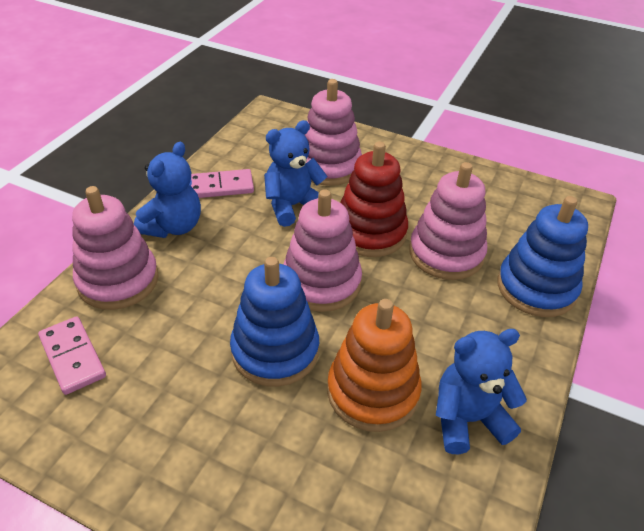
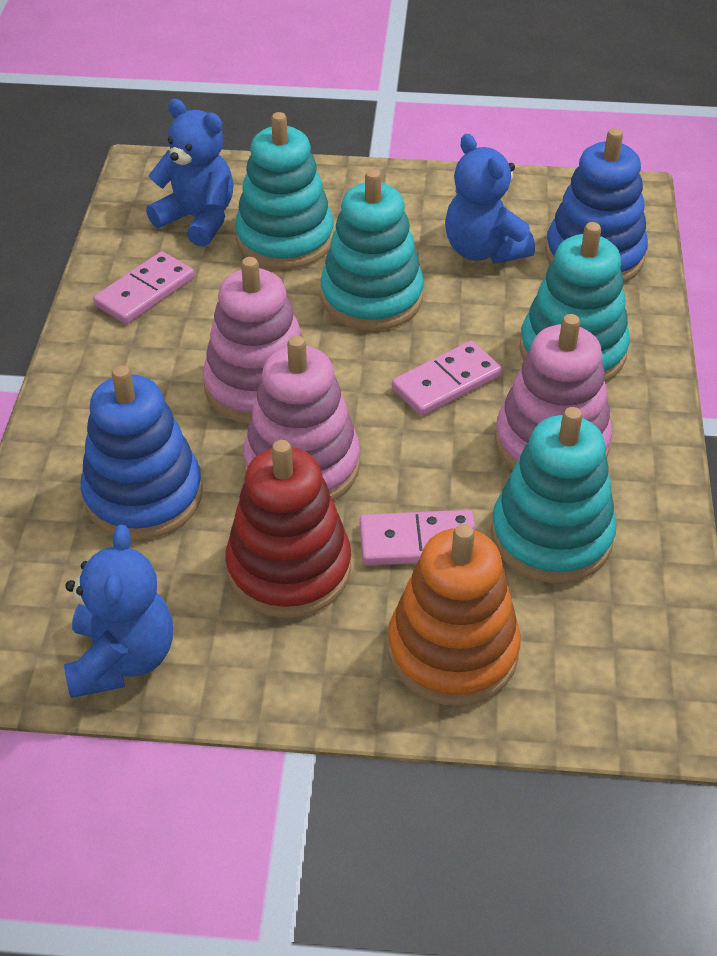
pink domino: 2 -> 3
pink stacking toy: 4 -> 3
turquoise stacking toy: 0 -> 4

